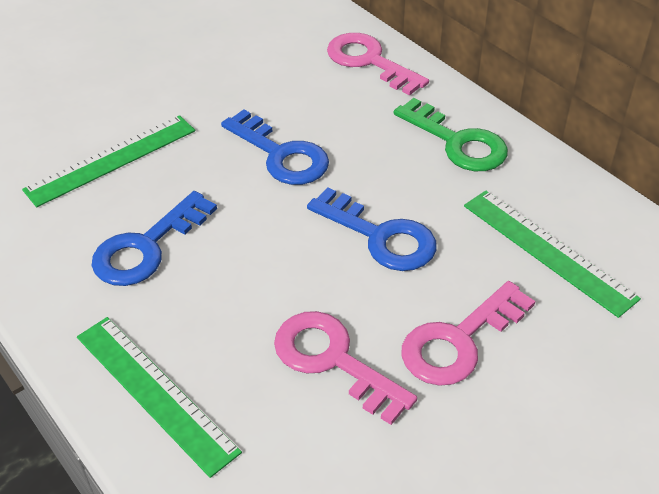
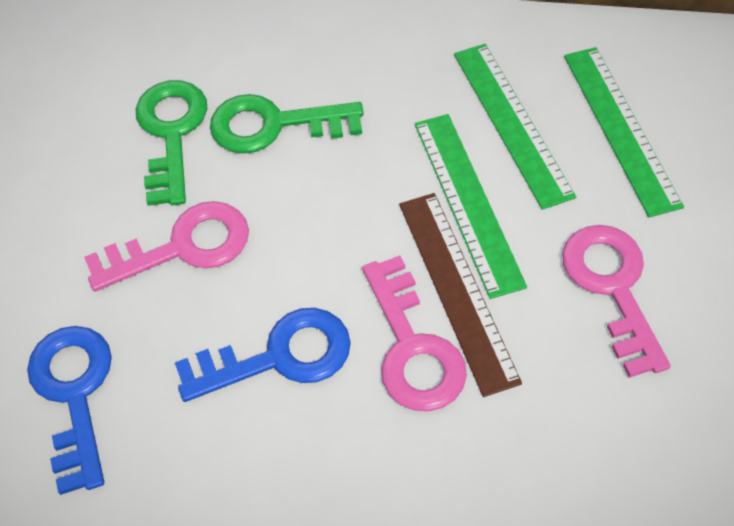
blue key: 3 -> 2
brown ruler: 0 -> 1
green key: 1 -> 2

